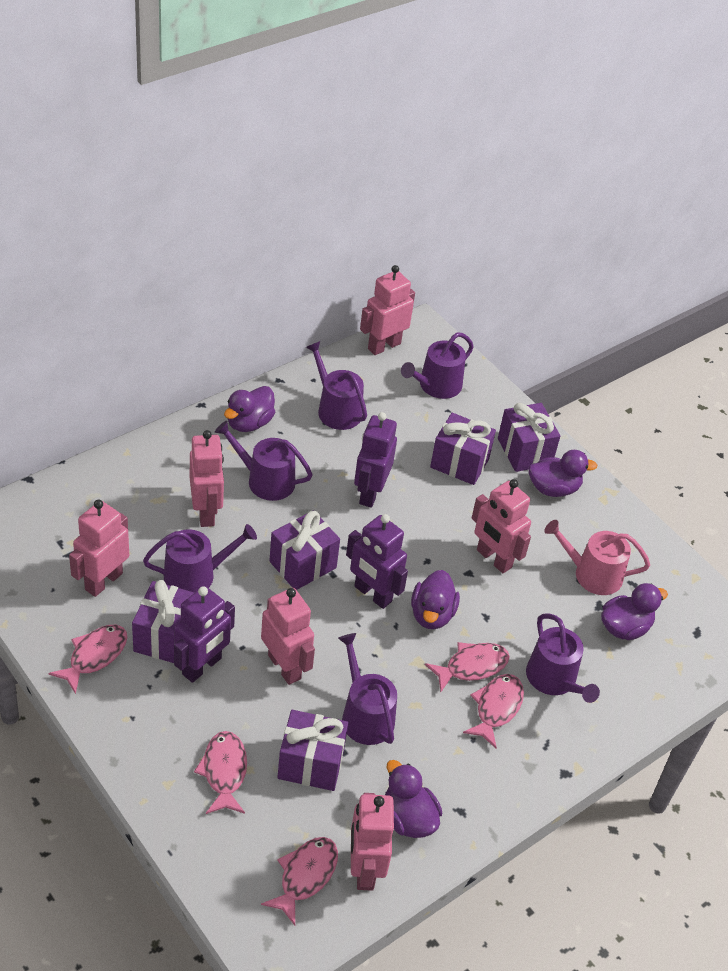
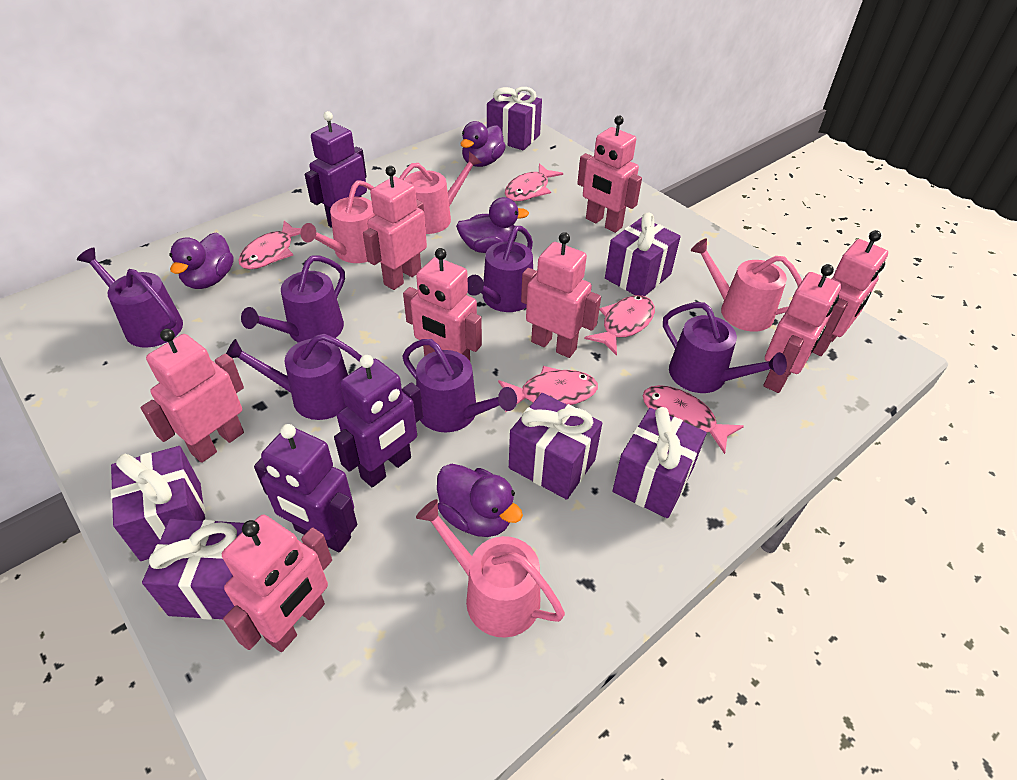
pink robot: 6 -> 8
pink watering can: 1 -> 4
purple duck: 5 -> 4
purple gift: 5 -> 6

